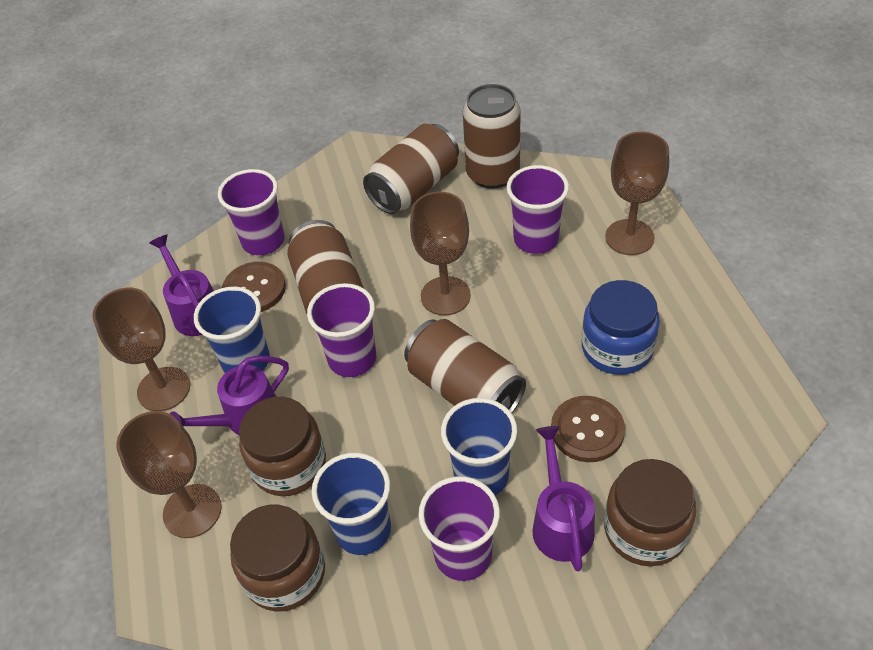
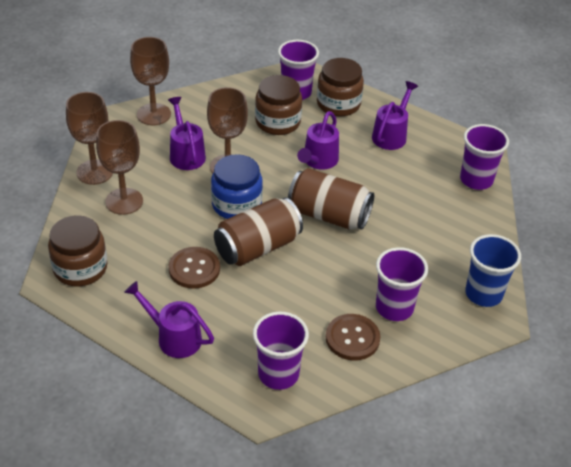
blue cup: 3 -> 1
brown can: 4 -> 2
purple watering can: 3 -> 4

